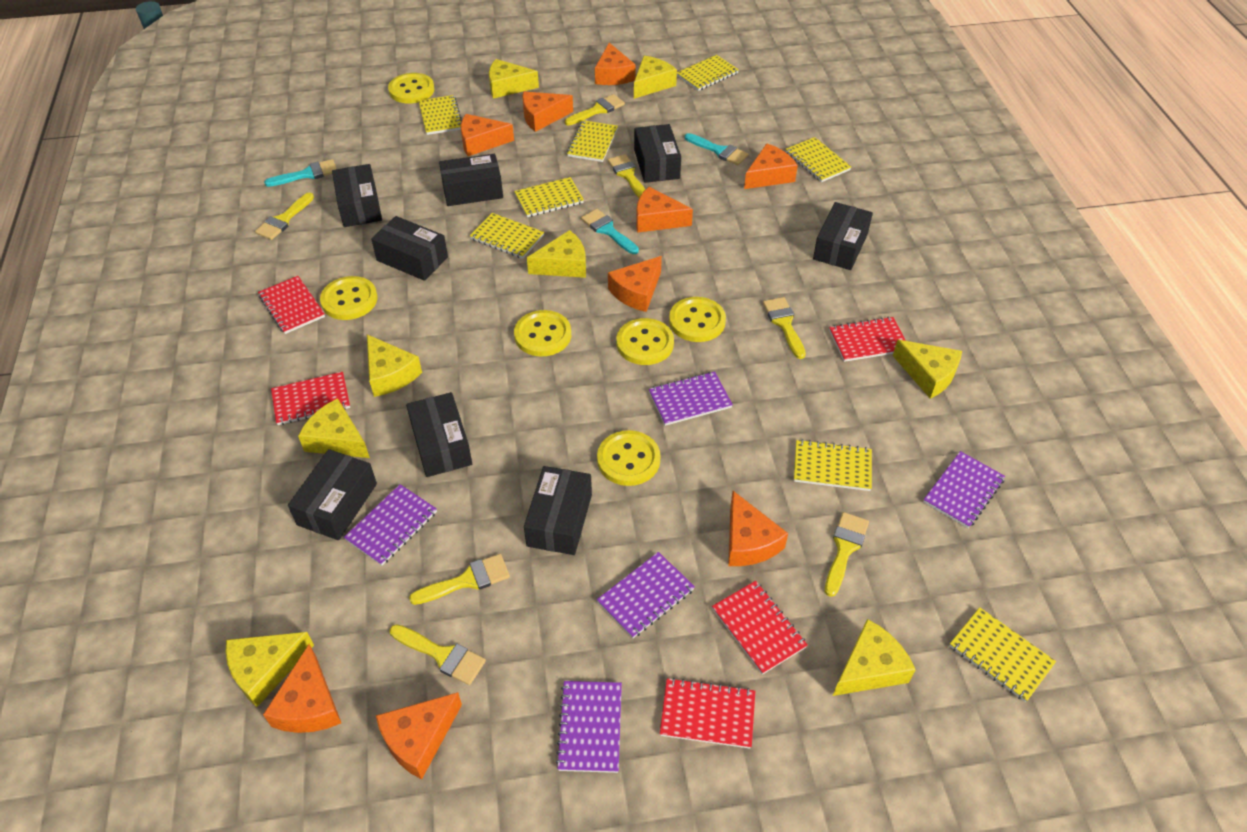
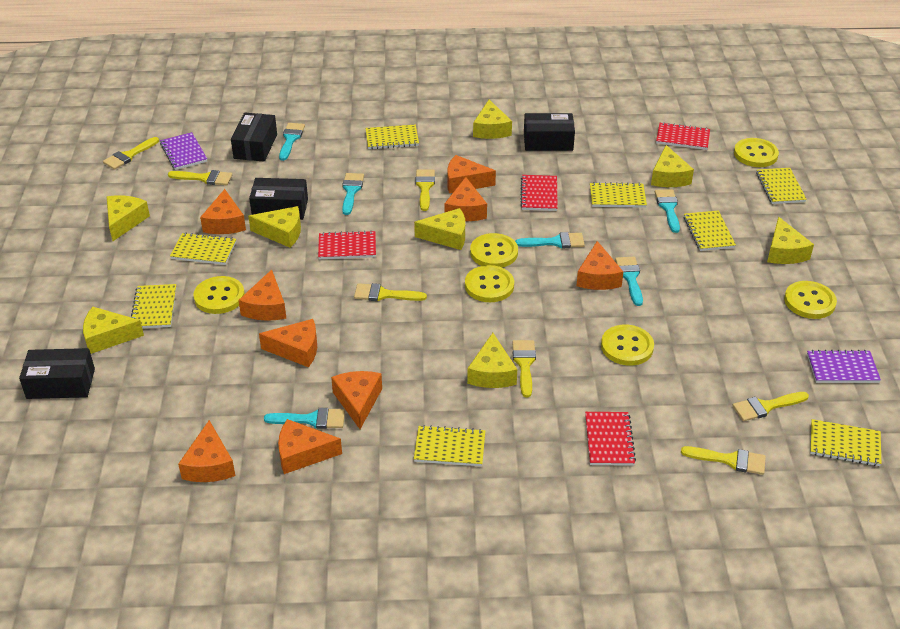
black box: 8 -> 4
purple notebook: 5 -> 2
red notebook: 5 -> 4
turquoise brush: 3 -> 6

